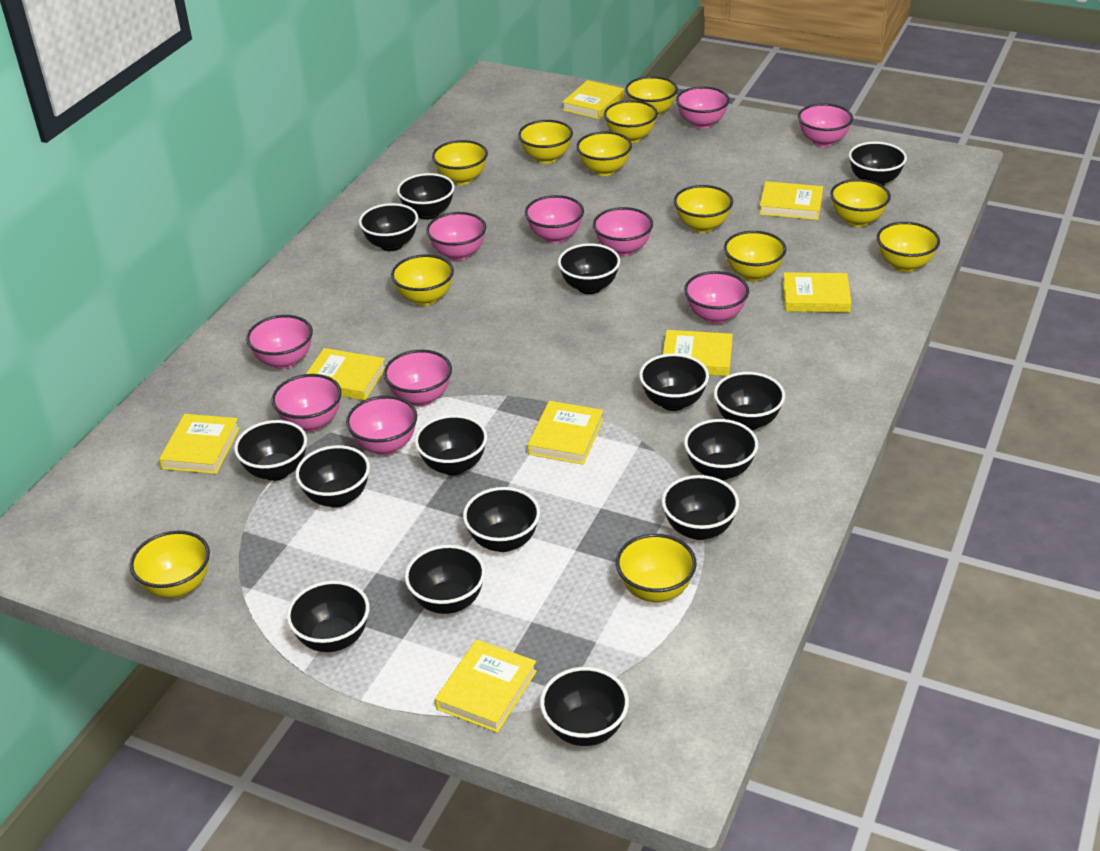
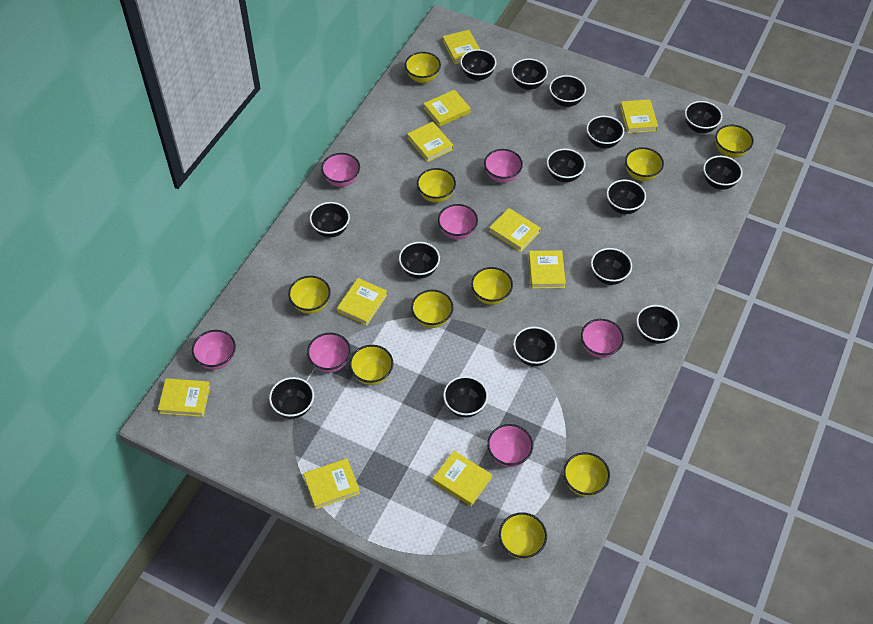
pink bowl: 10 -> 7
yellow book: 8 -> 10
yellow bowl: 12 -> 10

